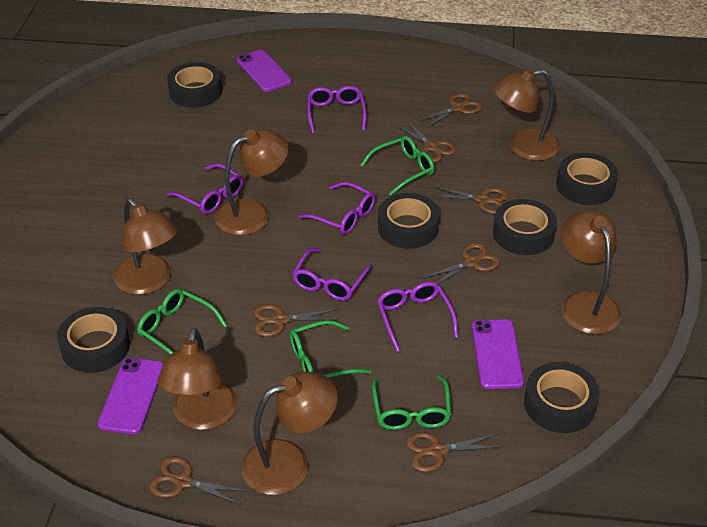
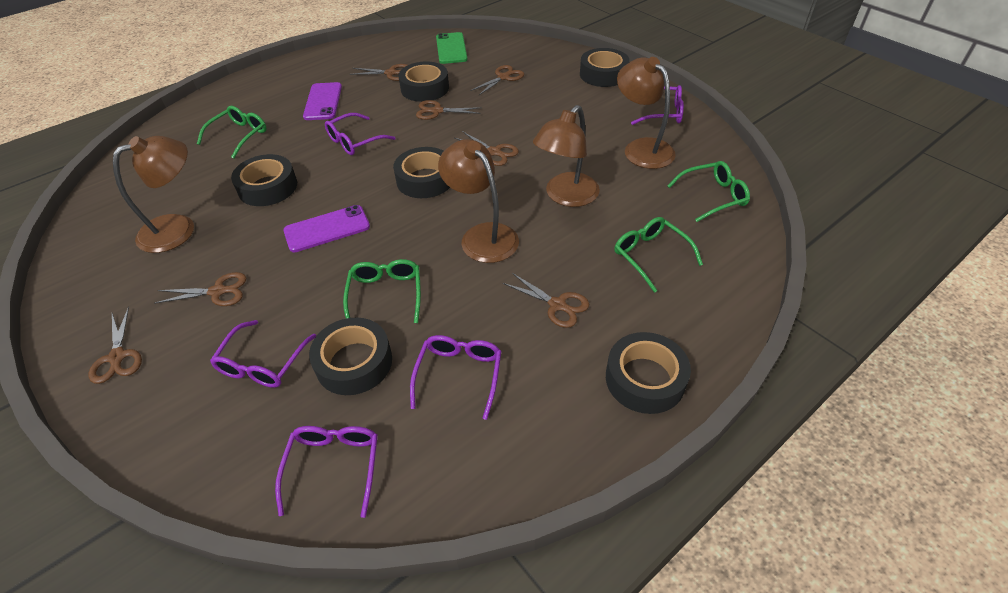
brown lamp: 6 -> 4
green phone: 0 -> 1
purple phone: 3 -> 2

